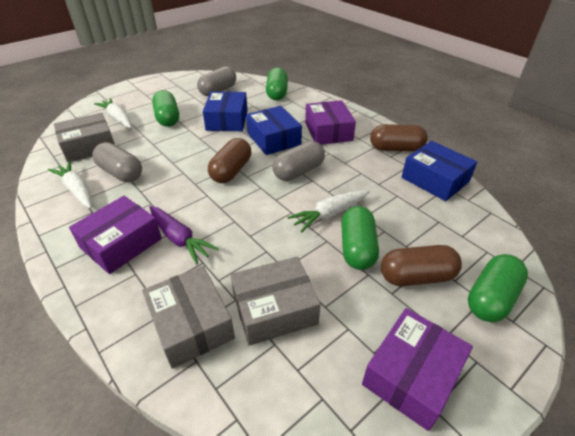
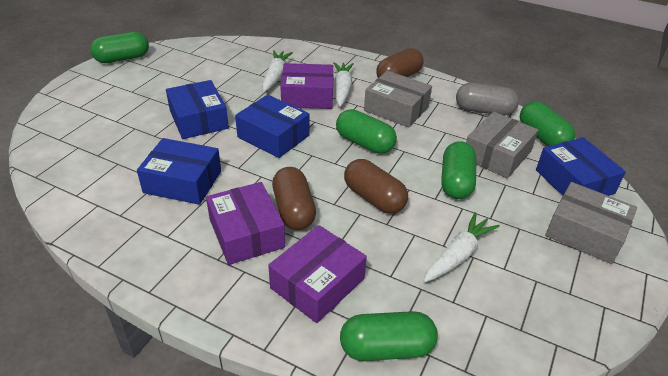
blue box: 3 -> 4
green capsule: 4 -> 5
grey capsule: 3 -> 1
purple carrot: 1 -> 0

